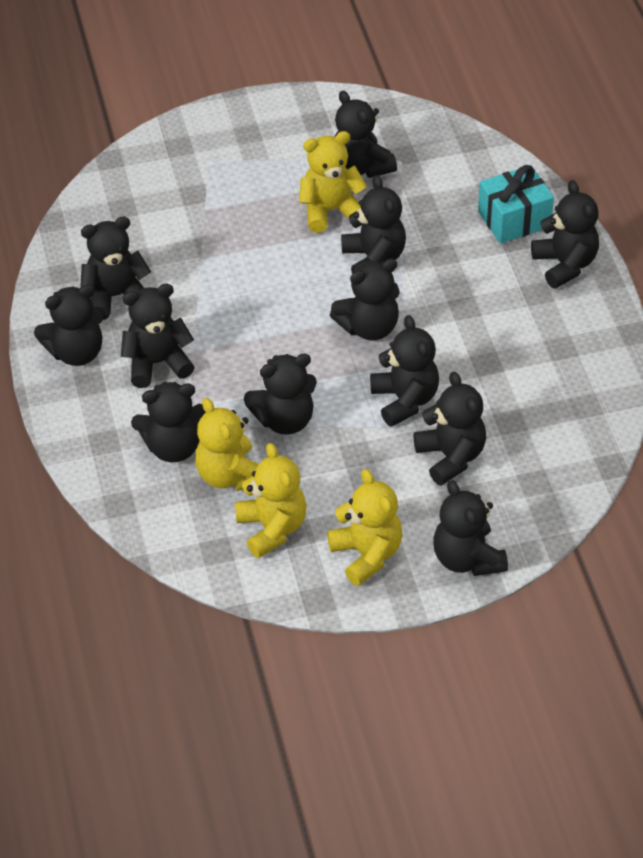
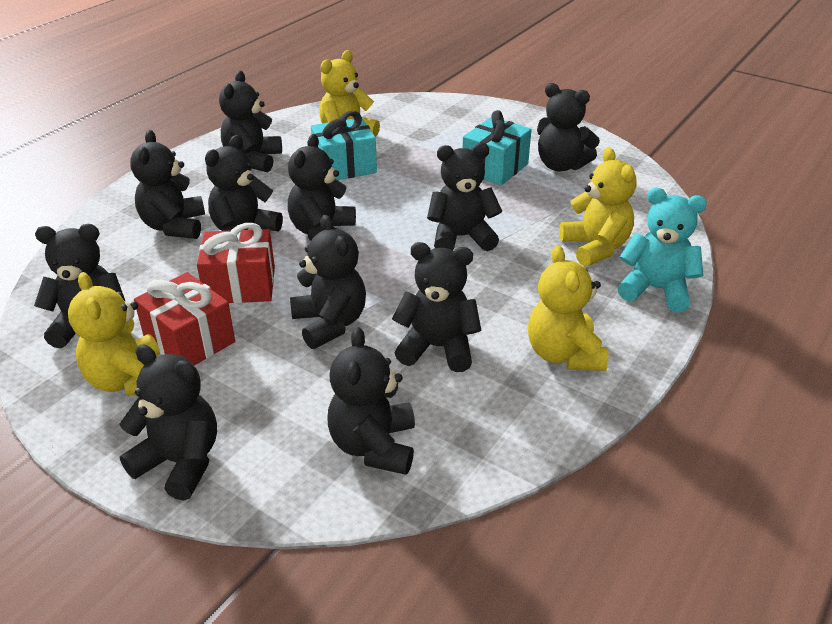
black teddy bear: 12 -> 11
red gift: 0 -> 2
turquoise gift: 1 -> 2
turquoise teddy bear: 0 -> 1

